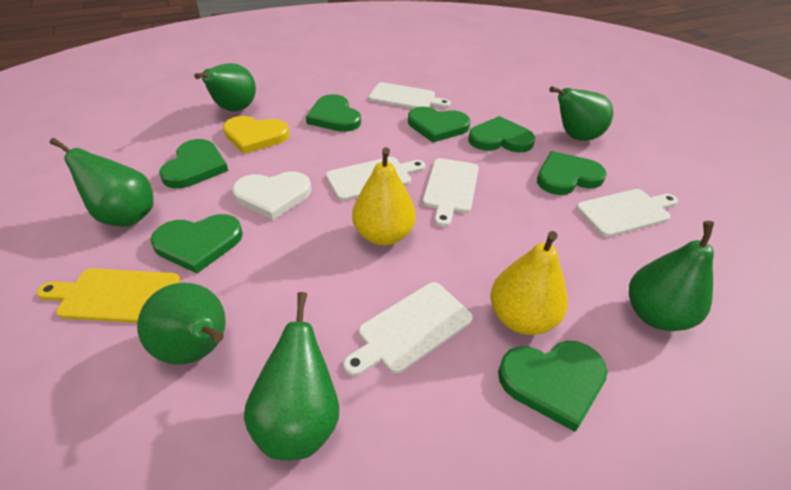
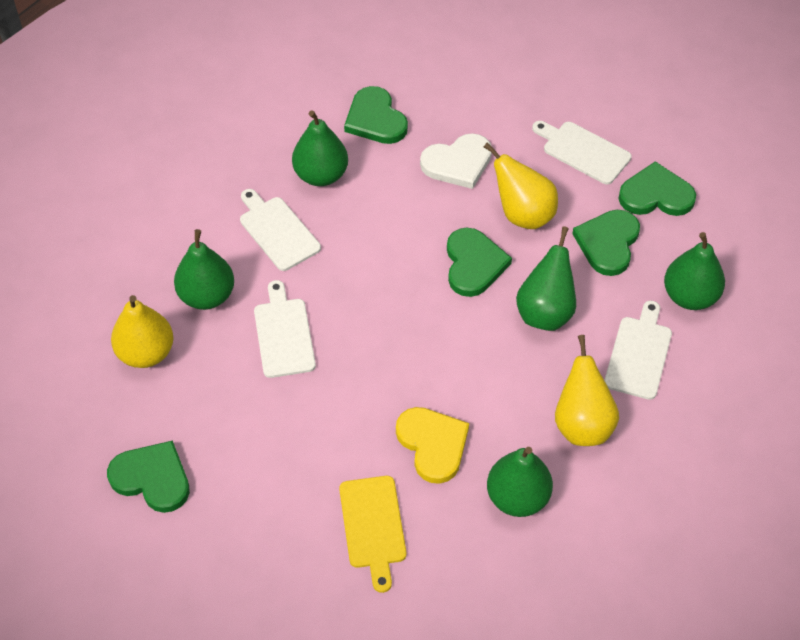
green heart: 7 -> 5
green pear: 6 -> 5
white cutting board: 5 -> 4
yellow pear: 2 -> 3

